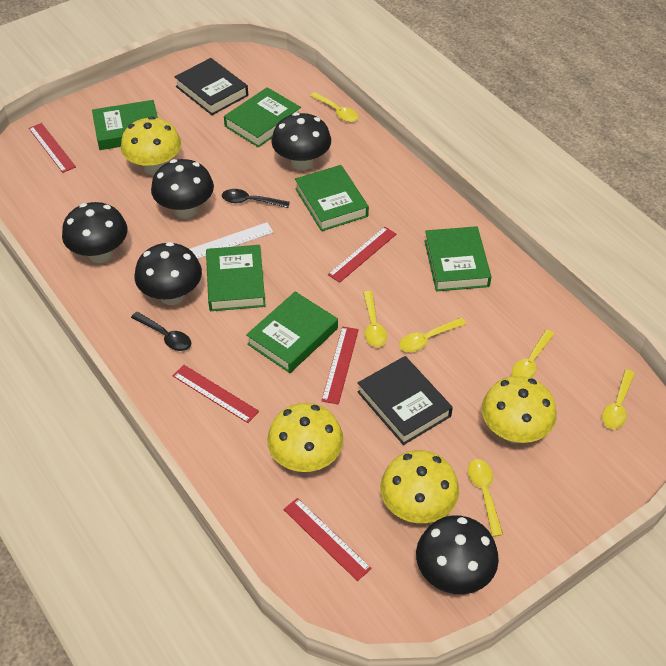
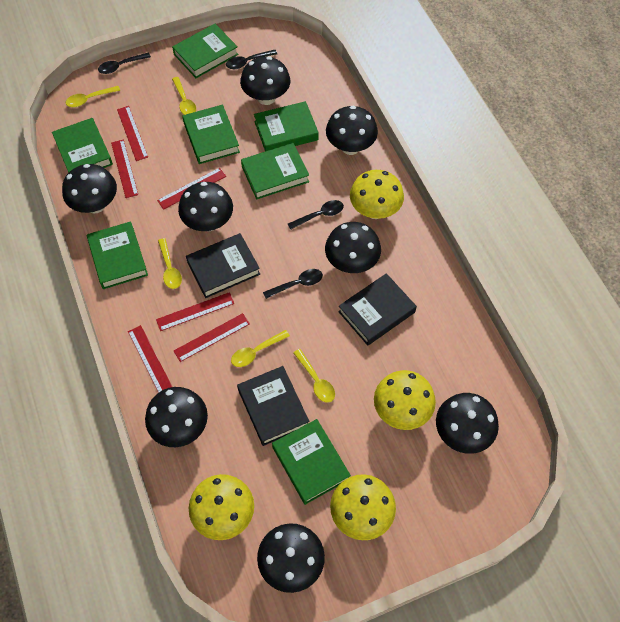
black book: 2 -> 3
black mushroom: 5 -> 8
black spoon: 2 -> 4
green book: 6 -> 7
red ruler: 5 -> 6
white ruler: 1 -> 0
yellow spoon: 6 -> 5

